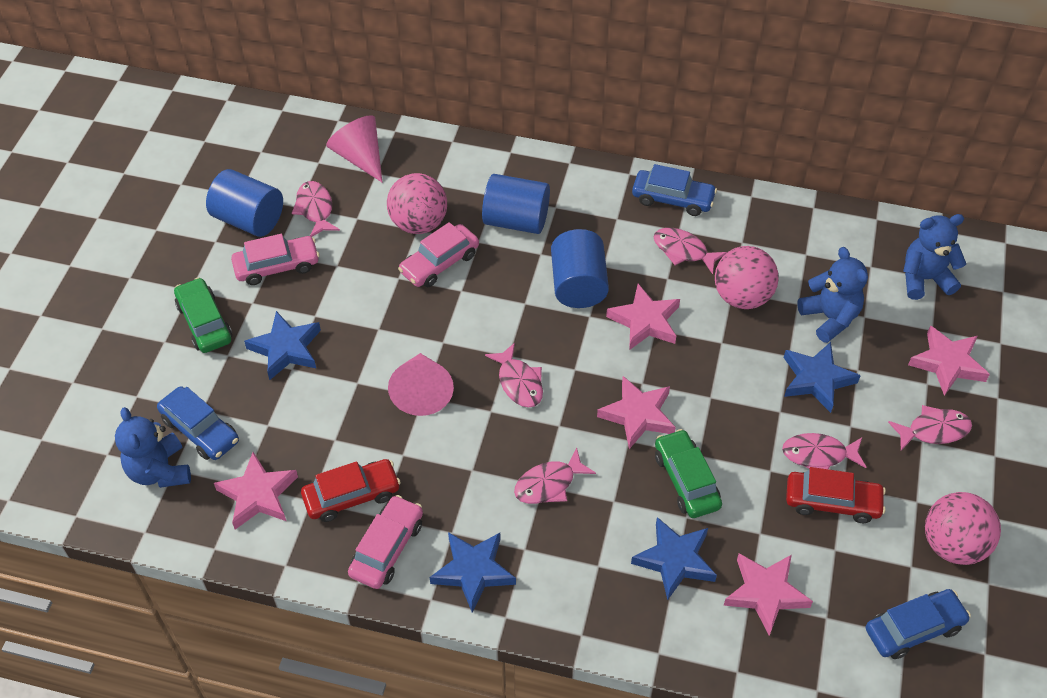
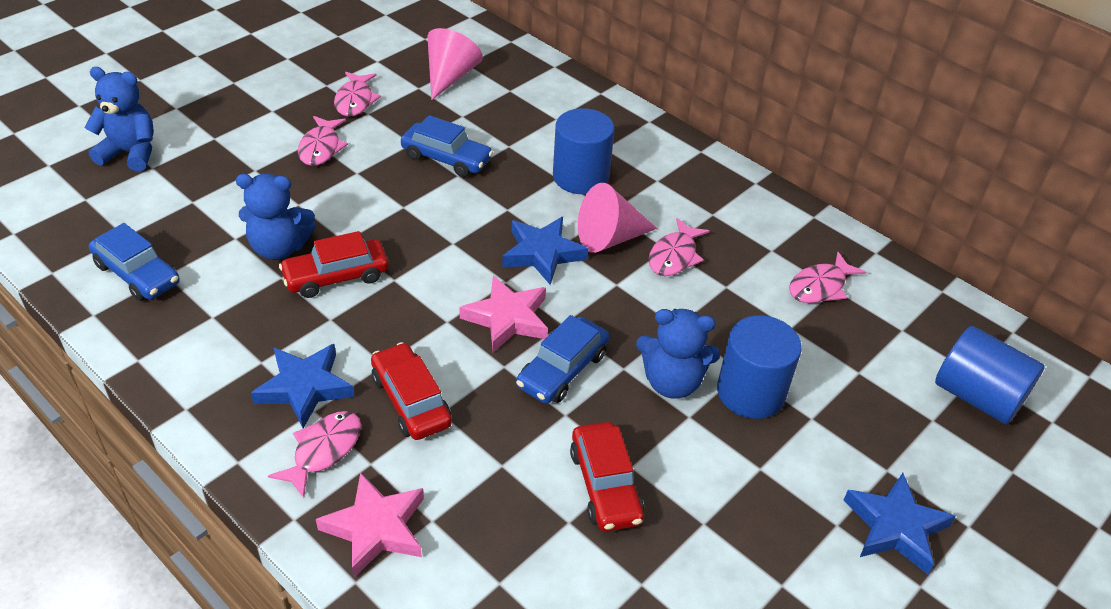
blue star: 4 -> 3
green car: 2 -> 0
pink ball: 3 -> 0
pink car: 3 -> 0
pink fish: 6 -> 5
pink star: 5 -> 2
red car: 2 -> 3

